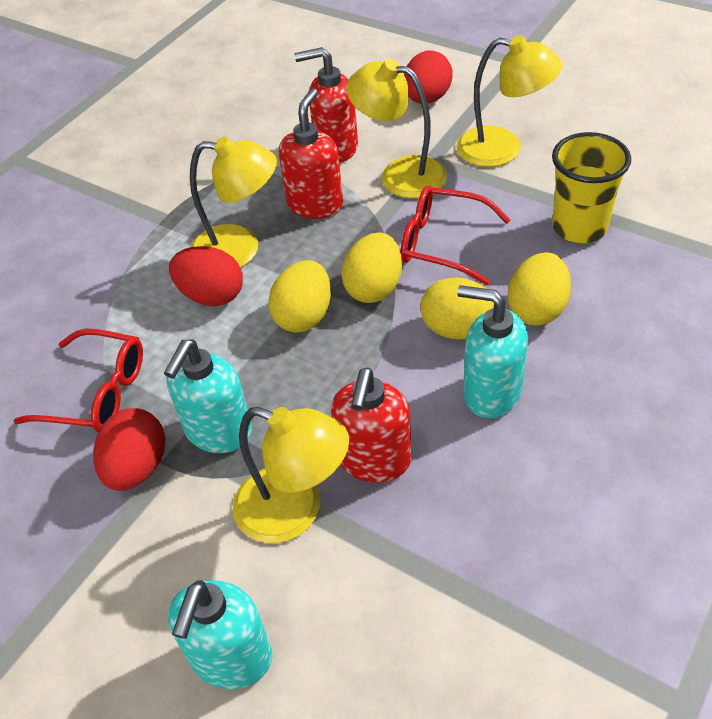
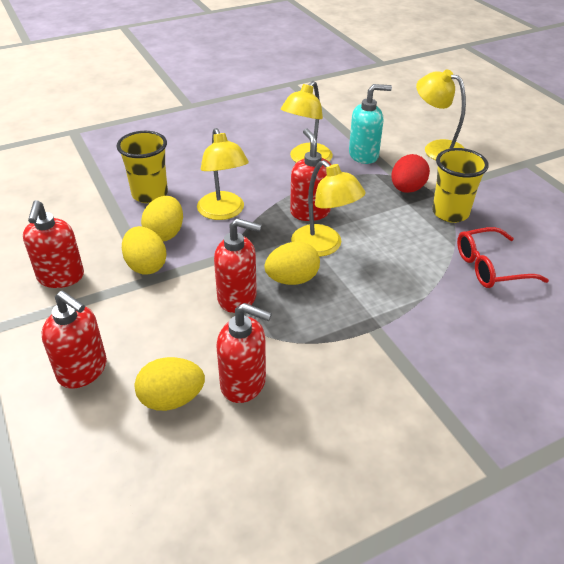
red egg: 3 -> 1
red glasses: 2 -> 1
red soap dispenser: 3 -> 5
turquoise soap dispenser: 3 -> 1
yellow cup: 1 -> 2

